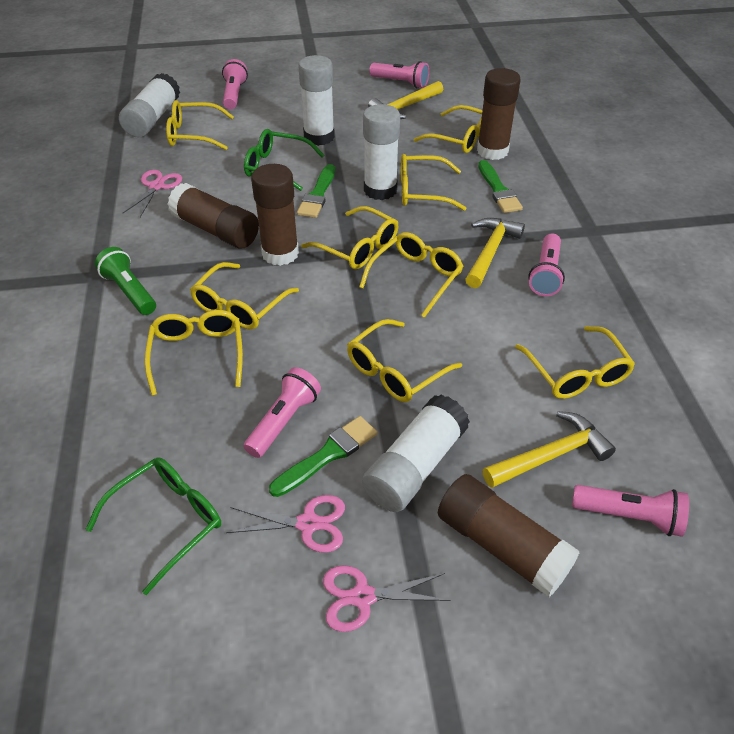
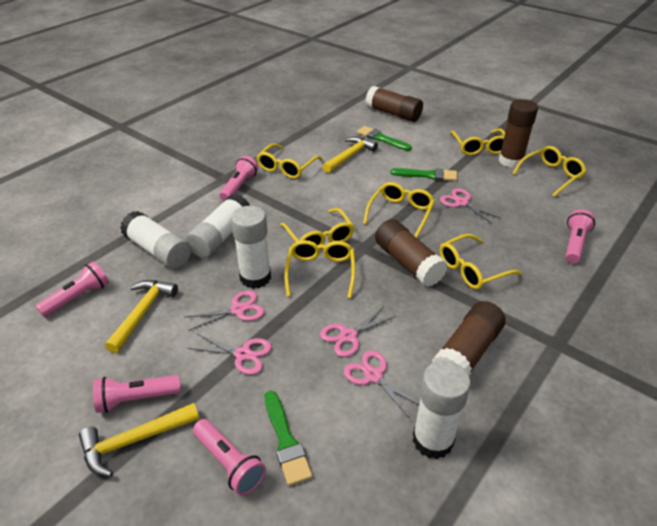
green flashlight: 1 -> 0
green glasses: 2 -> 0
pink scissors: 3 -> 5
yellow glasses: 9 -> 7

